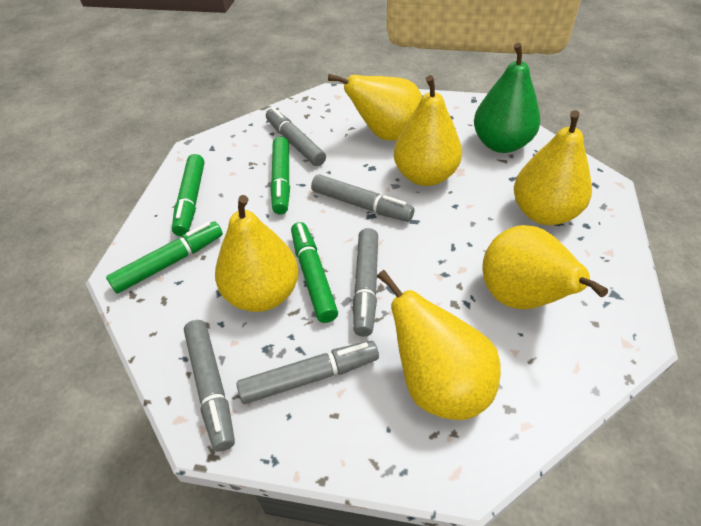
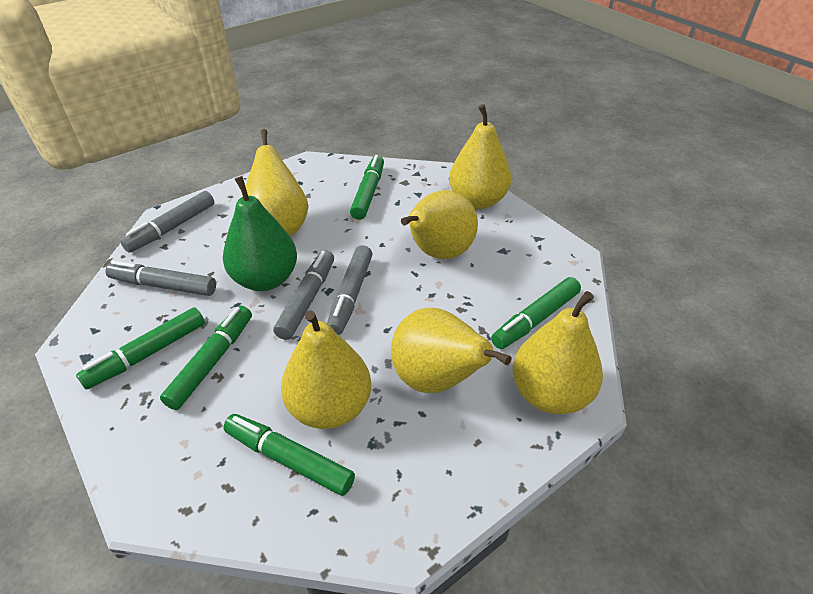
green marker: 4 -> 5
grey marker: 5 -> 4

